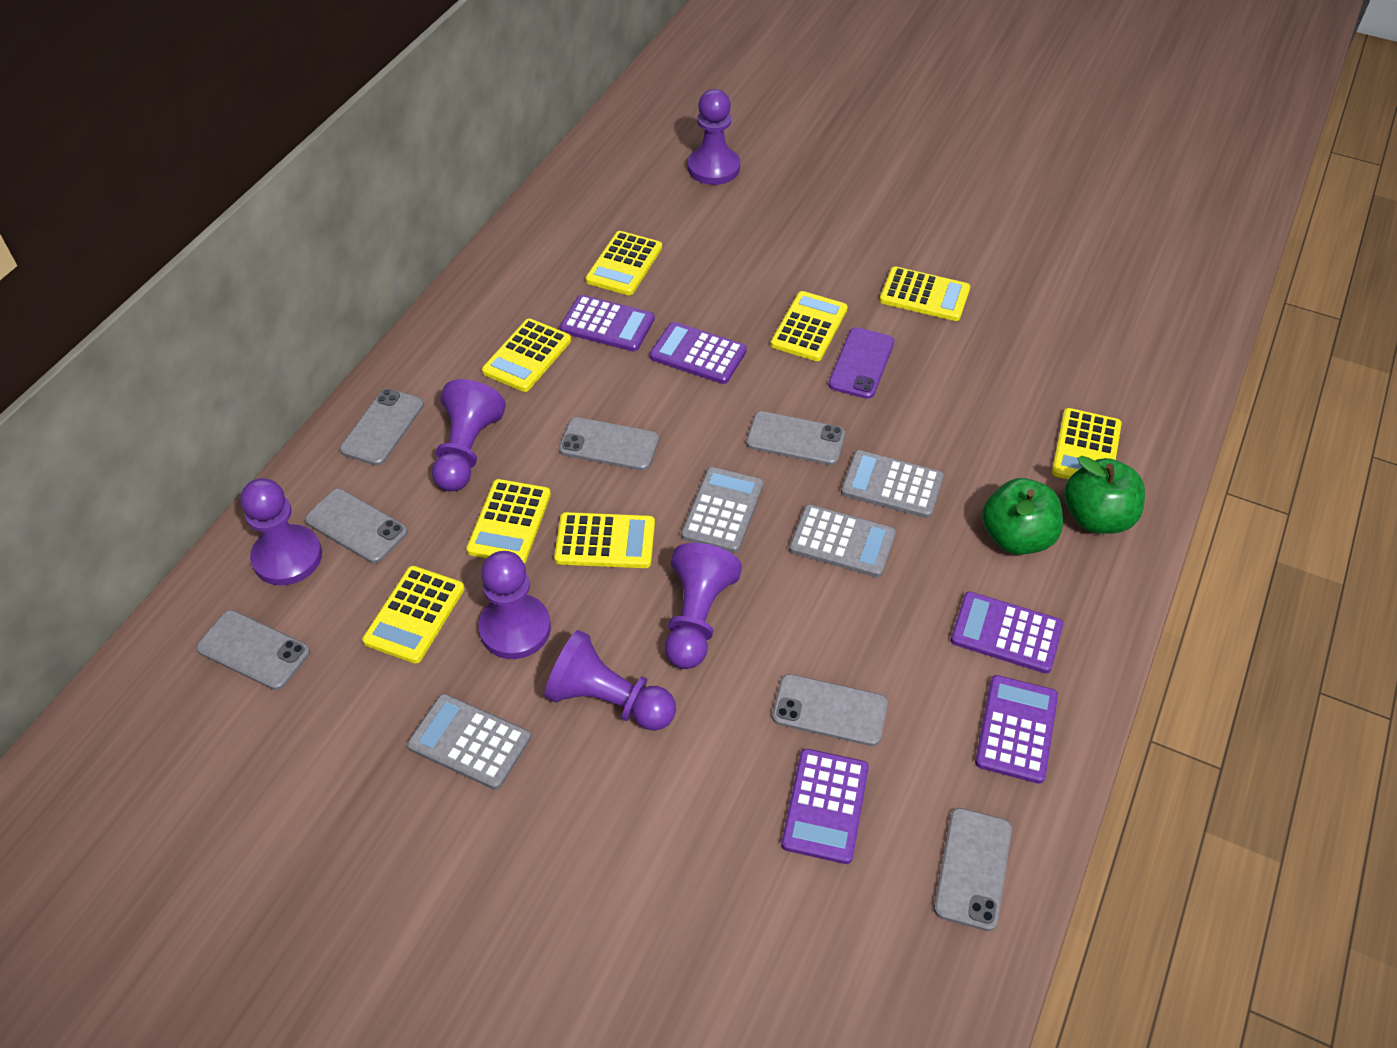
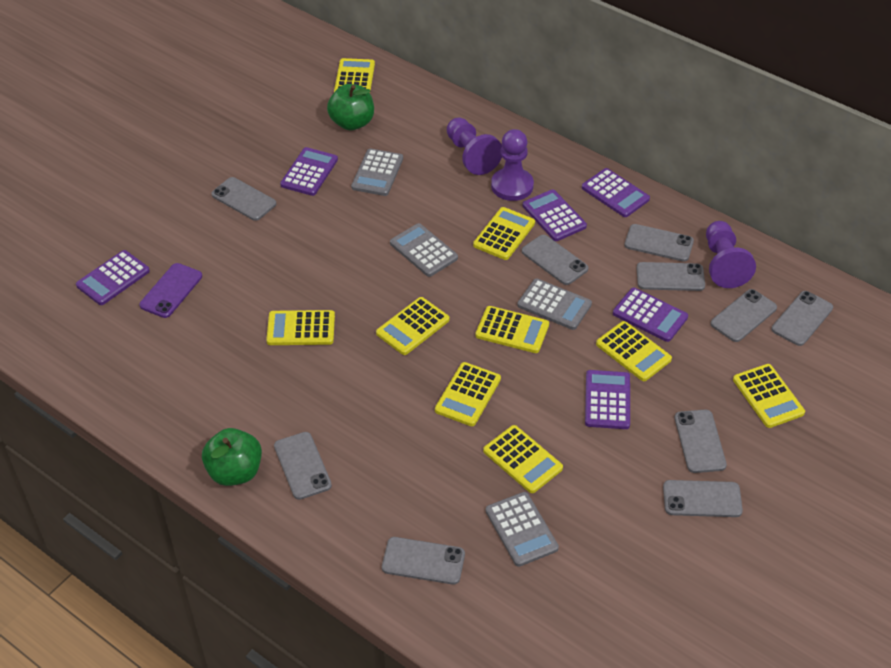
grey phone: 7 -> 10
purple calculator: 5 -> 6
purple pawn: 6 -> 3
yellow calculator: 8 -> 9

